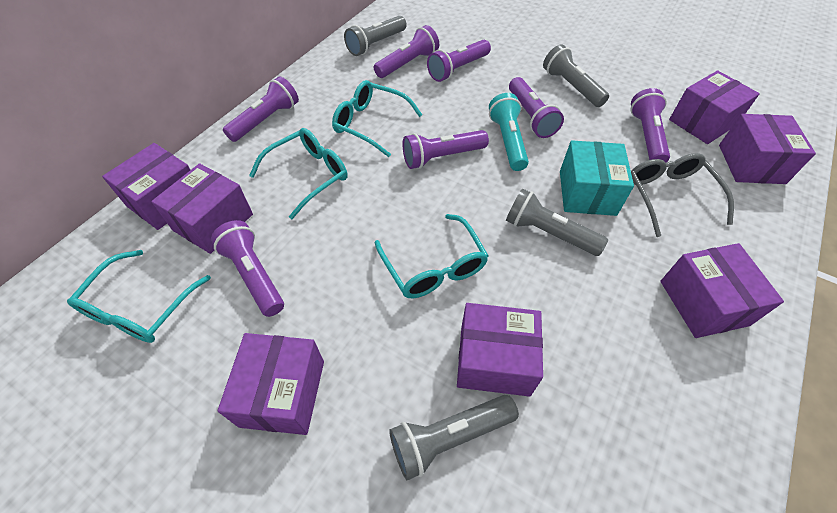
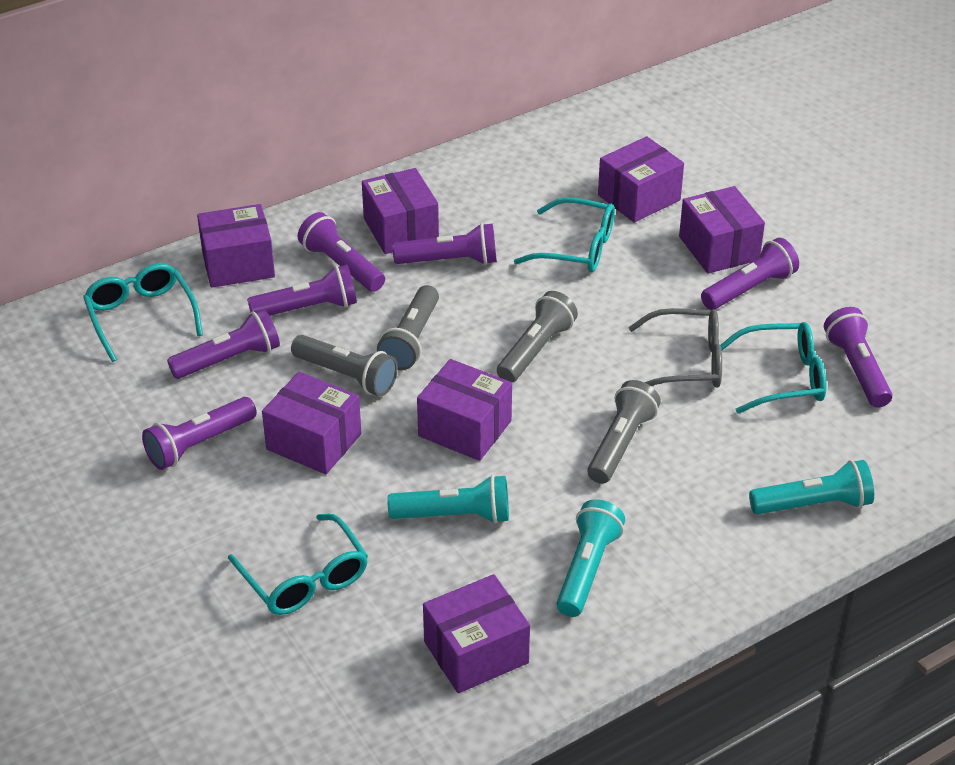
turquoise box: 1 -> 0
turquoise flashlight: 1 -> 3

